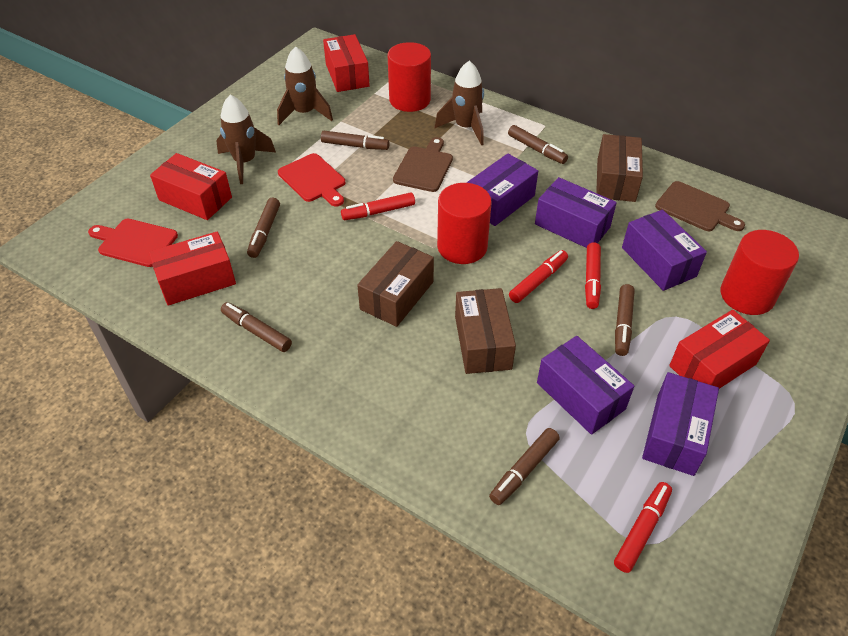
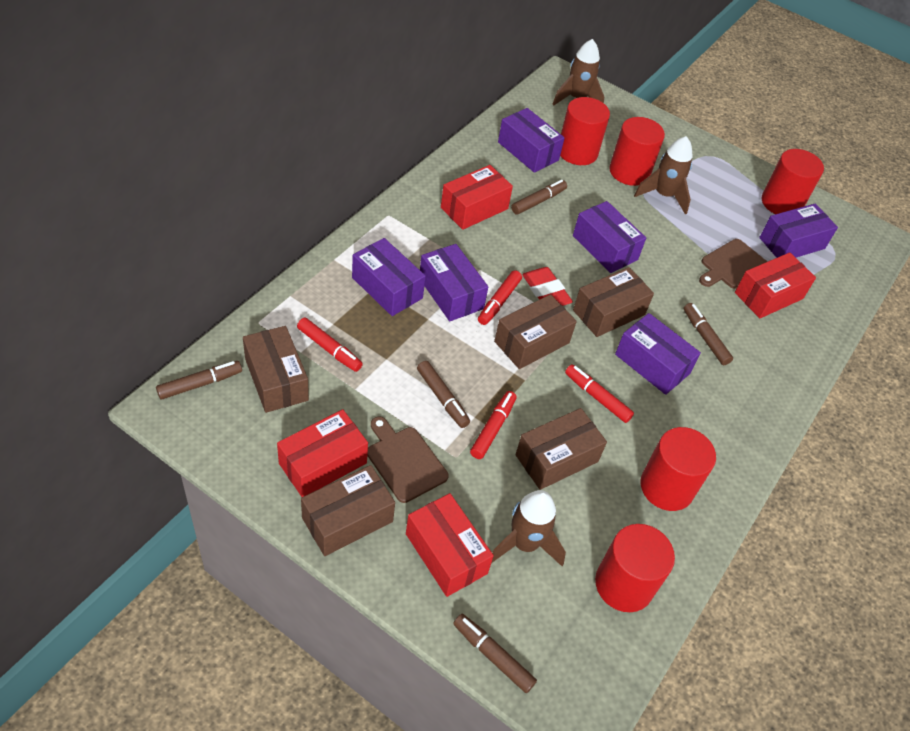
brown box: 3 -> 5
brown marker: 6 -> 5
purple box: 5 -> 6
red cutting board: 2 -> 0
red cylinder: 3 -> 5
red eraser: 0 -> 1

